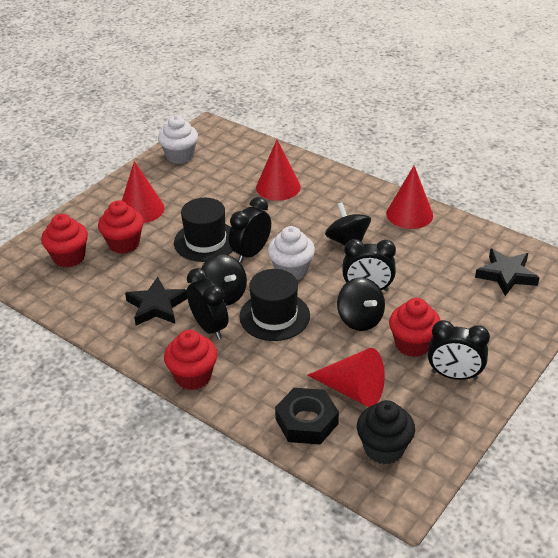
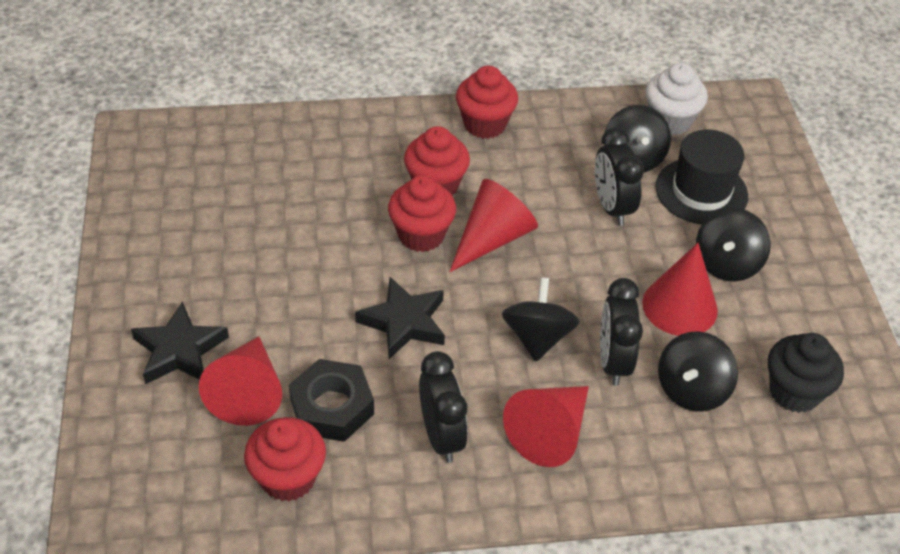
black clock: 4 -> 3
black hat: 2 -> 1
black spinning top: 3 -> 4
white cupcake: 2 -> 1

